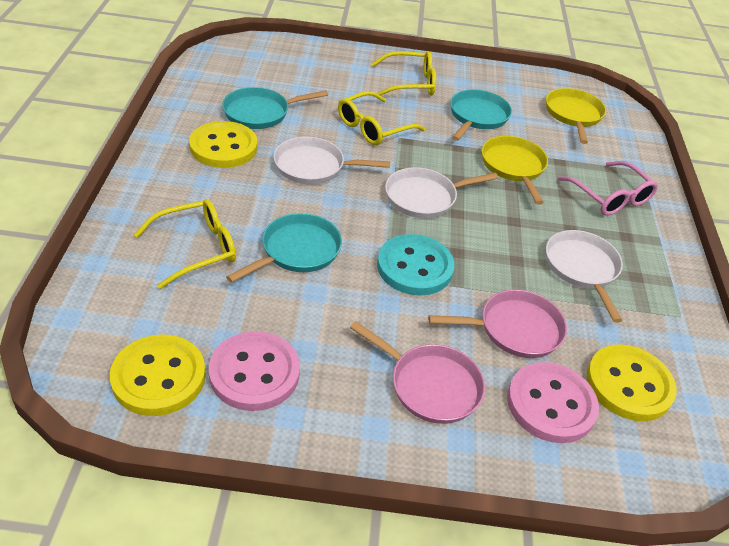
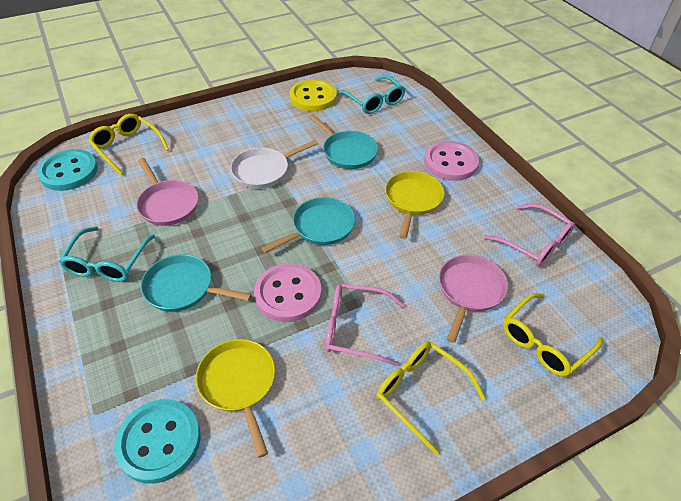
pink glasses: 1 -> 2
turquoise button: 1 -> 2
turquoise glasses: 0 -> 2
white pan: 3 -> 1
yellow button: 3 -> 1

